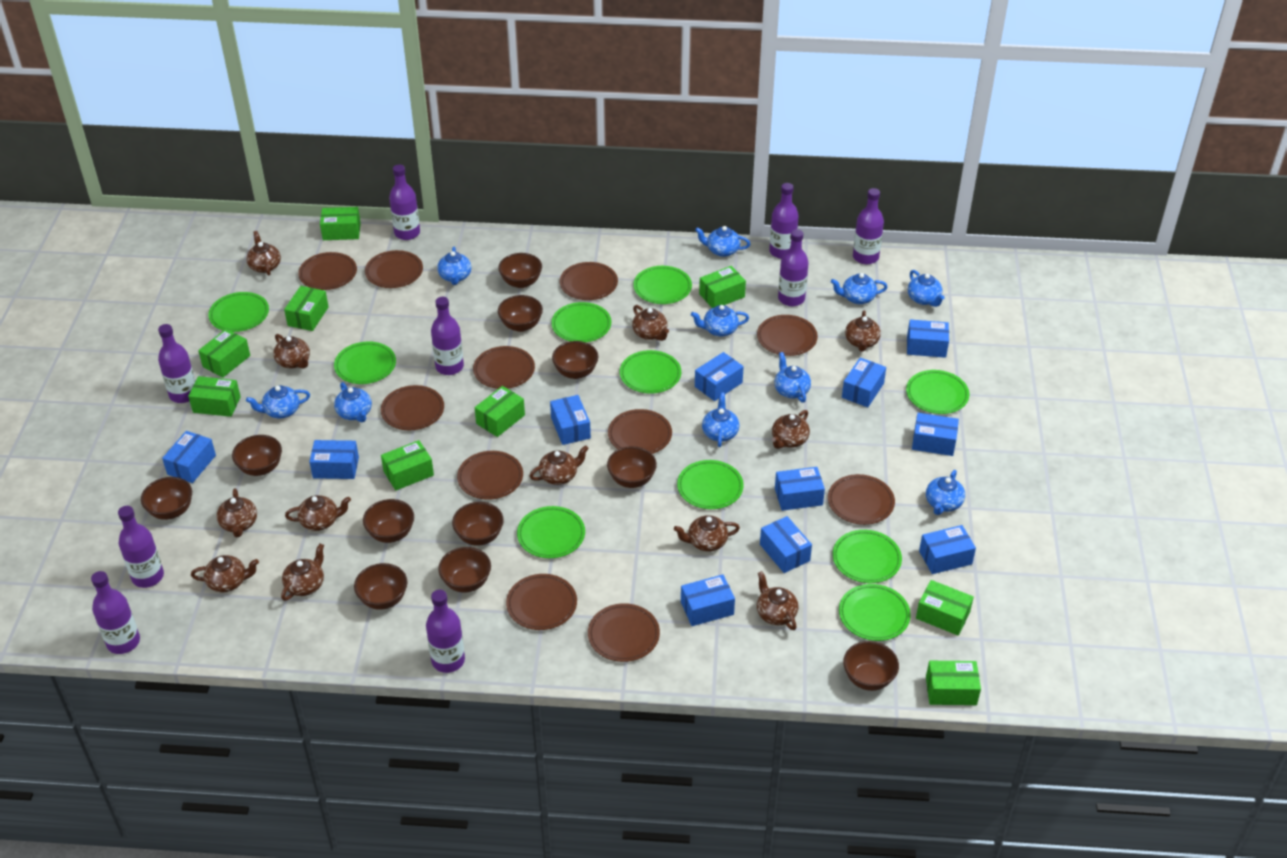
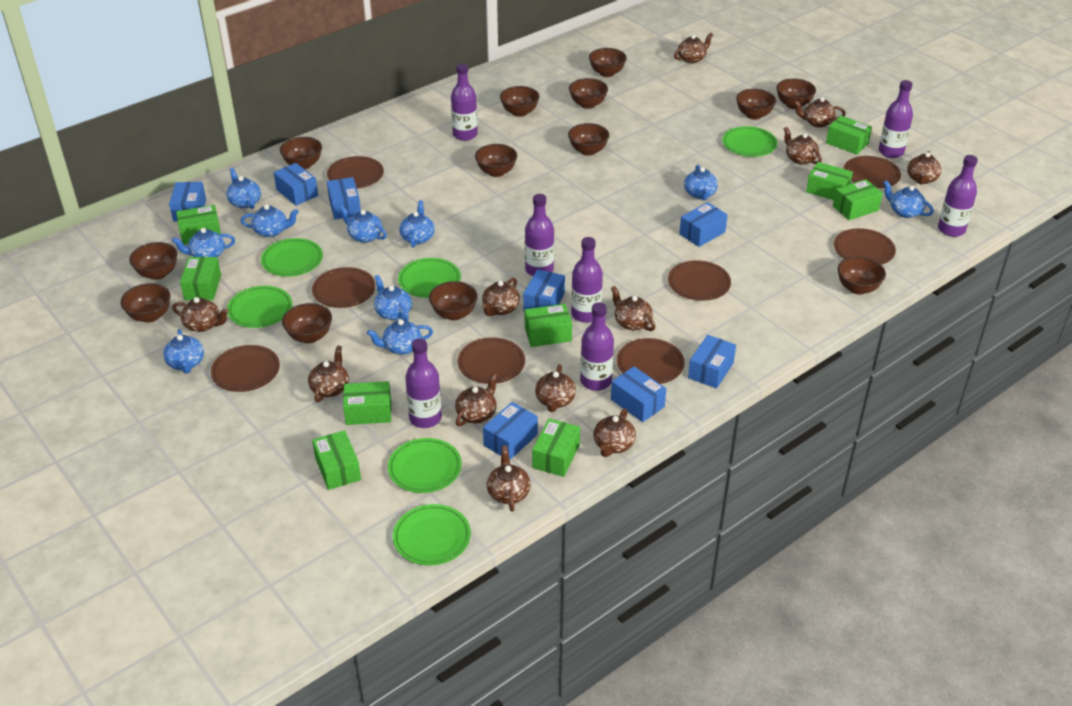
blue box: 11 -> 8
brown bowl: 11 -> 13
brown plate: 11 -> 8
green plate: 10 -> 6
purple bottle: 9 -> 7

